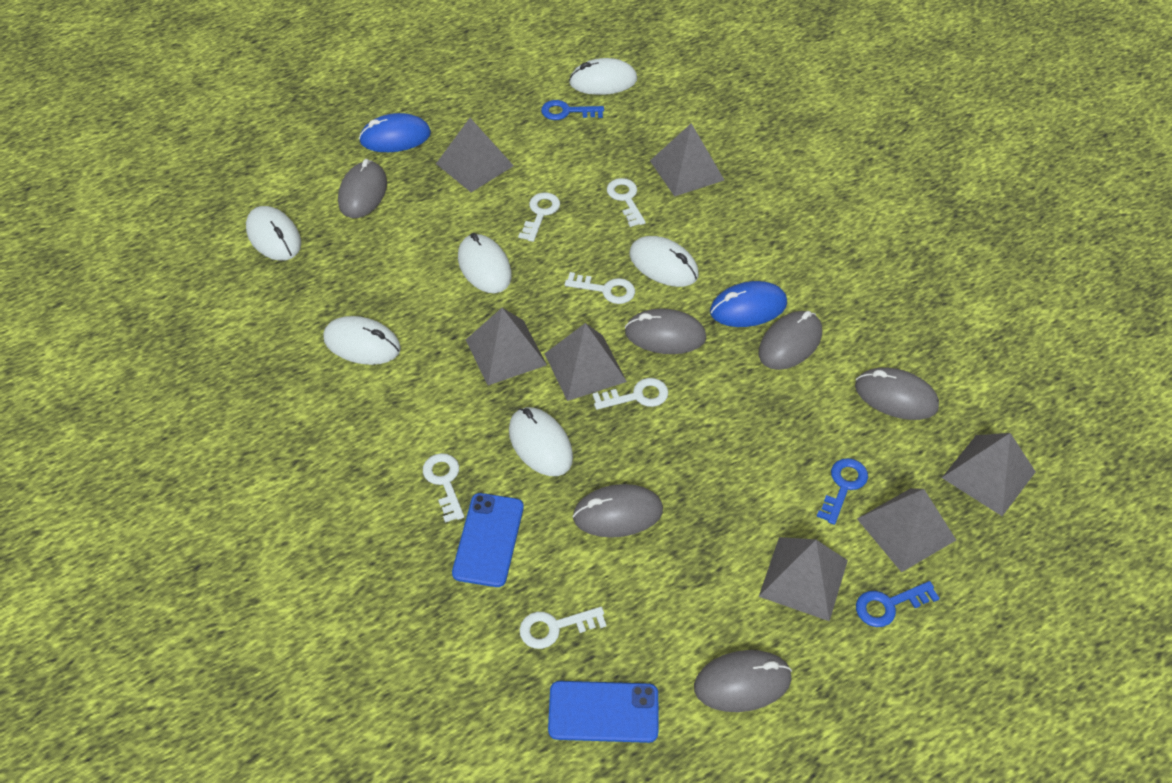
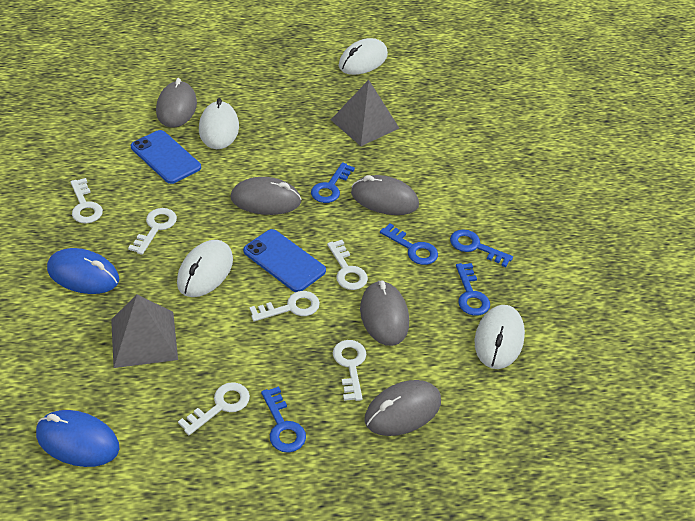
blue key: 3 -> 5
grey mouse: 6 -> 5
grey pyramid: 7 -> 2
white mouse: 6 -> 4

